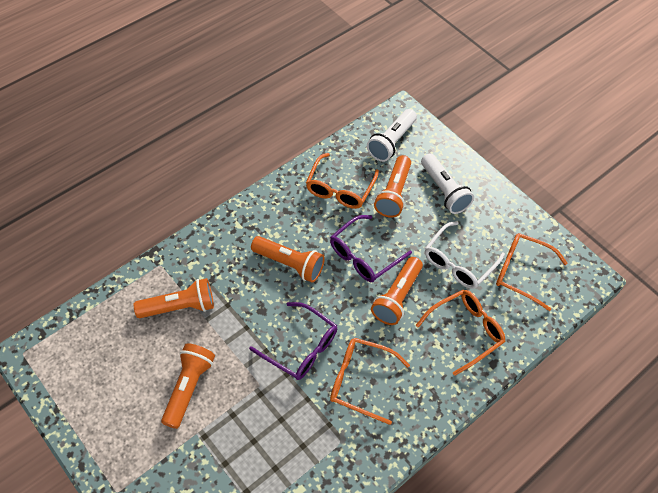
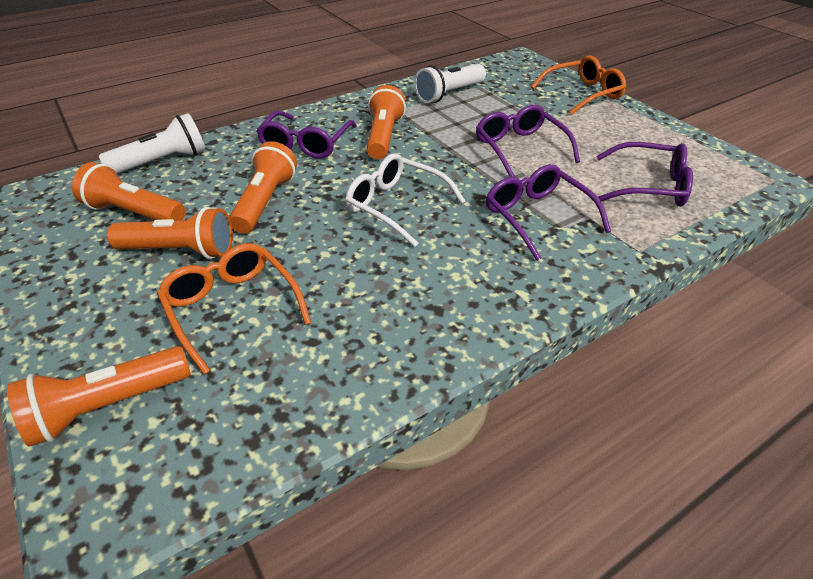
orange glasses: 4 -> 2
purple glasses: 2 -> 4

